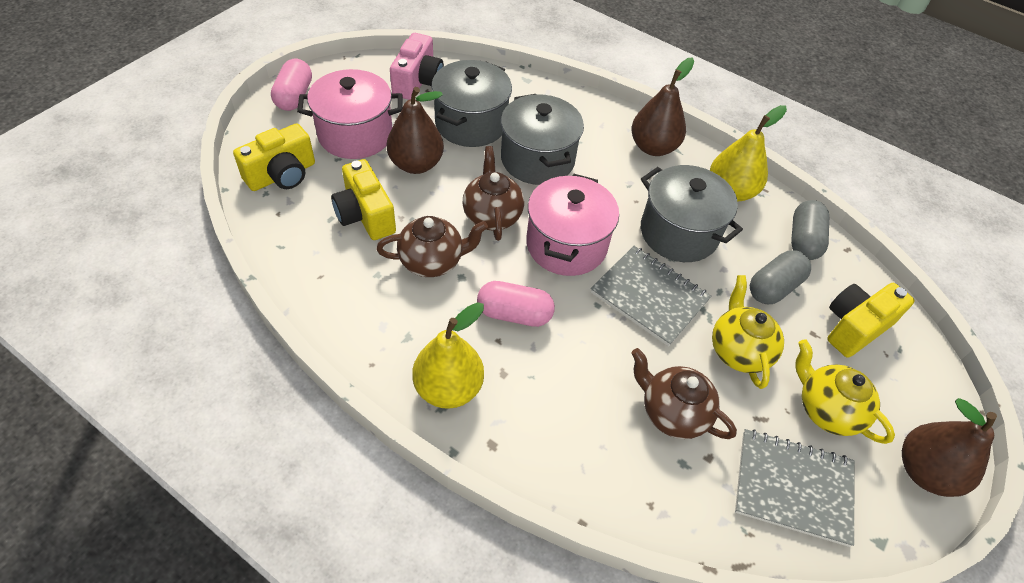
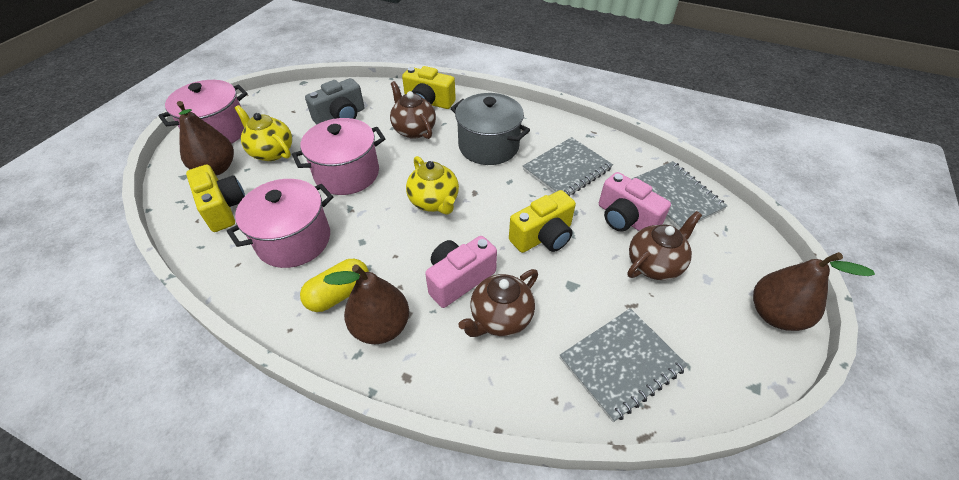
grey camera: 0 -> 1
grey capsule: 2 -> 0
grey notebook: 2 -> 3
grey pot: 3 -> 1
pink camera: 1 -> 2
pink capsule: 2 -> 0
pink pot: 2 -> 3
yellow capsule: 0 -> 1
yellow pear: 2 -> 0

